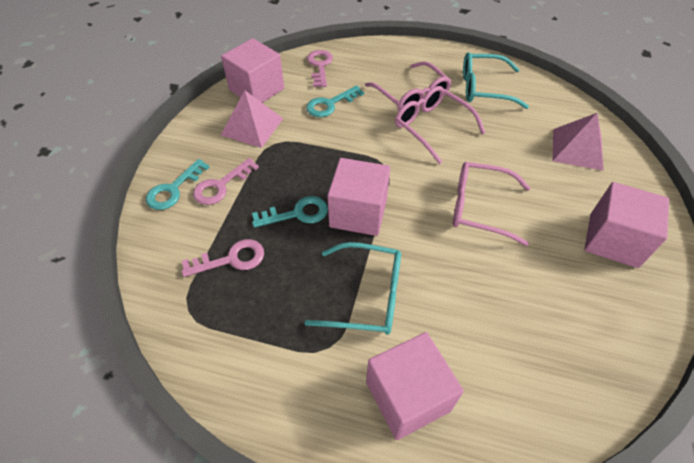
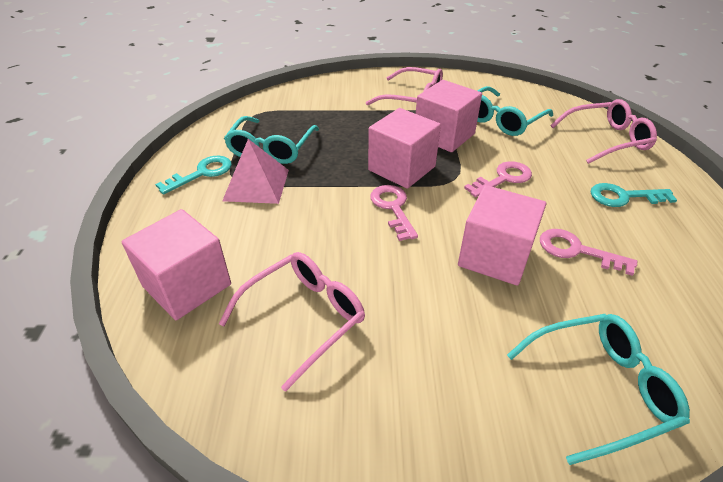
pink pyramid: 2 -> 1
turquoise glasses: 2 -> 3
turquoise key: 3 -> 2

